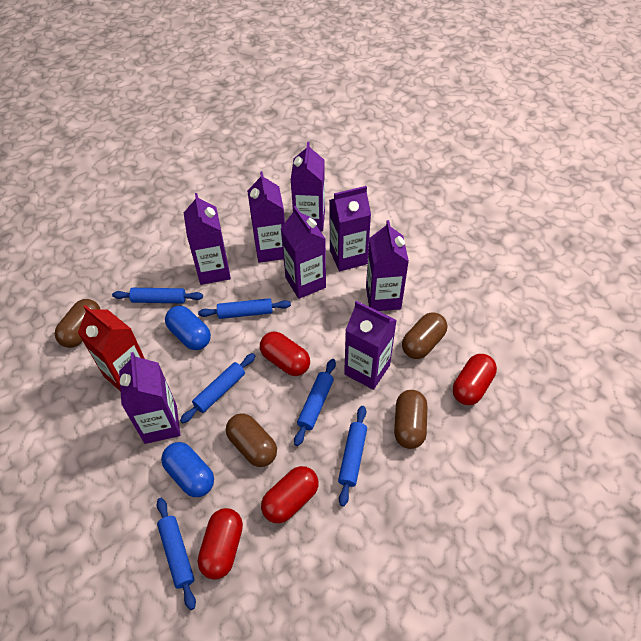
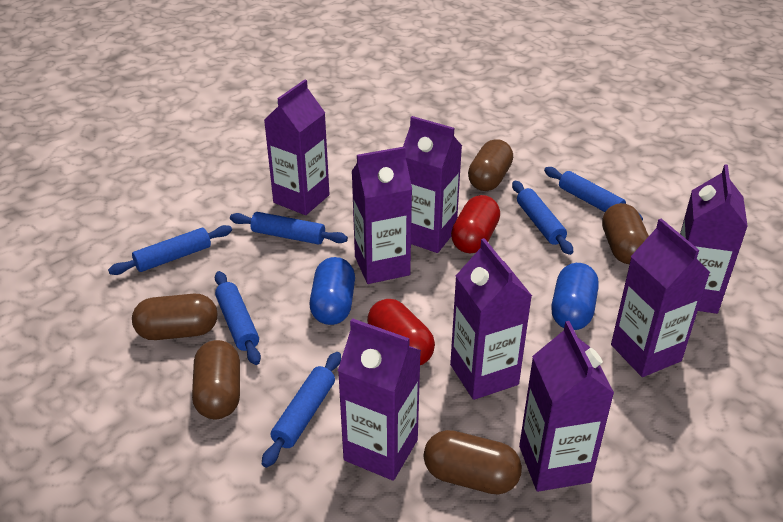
brown capsule: 4 -> 5
red capsule: 4 -> 2
red carton: 1 -> 0

